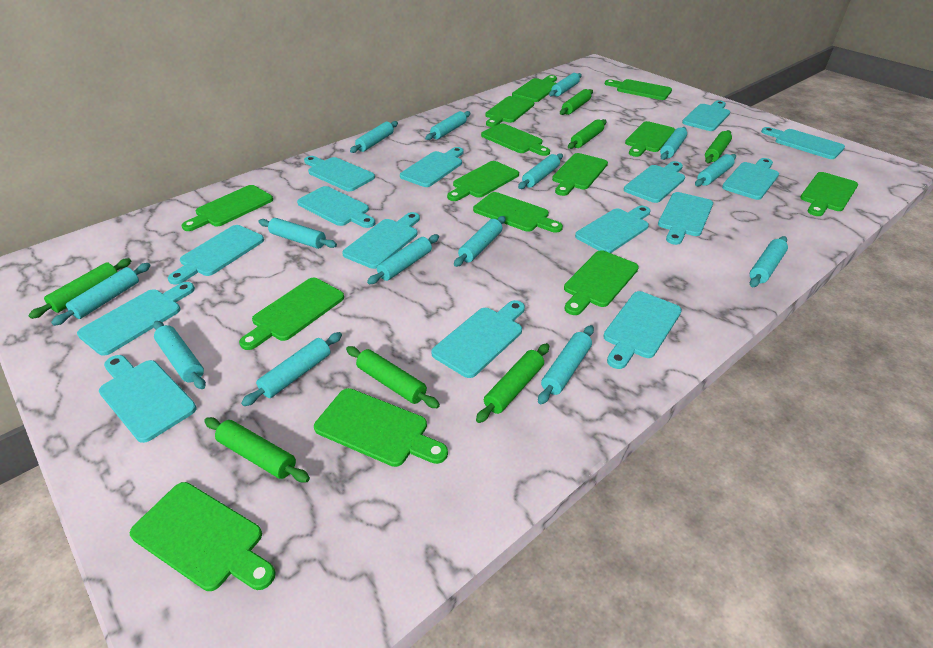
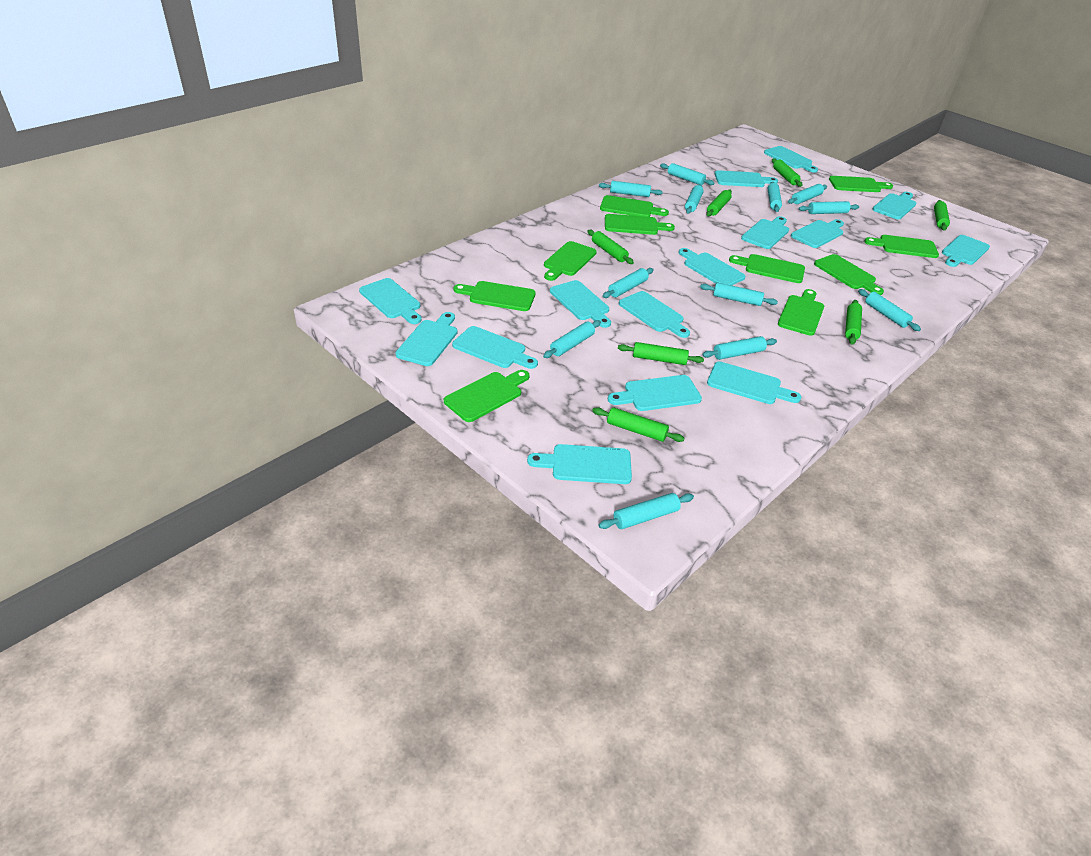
green cutting board: 14 -> 10
turquoise rolling pin: 14 -> 12

